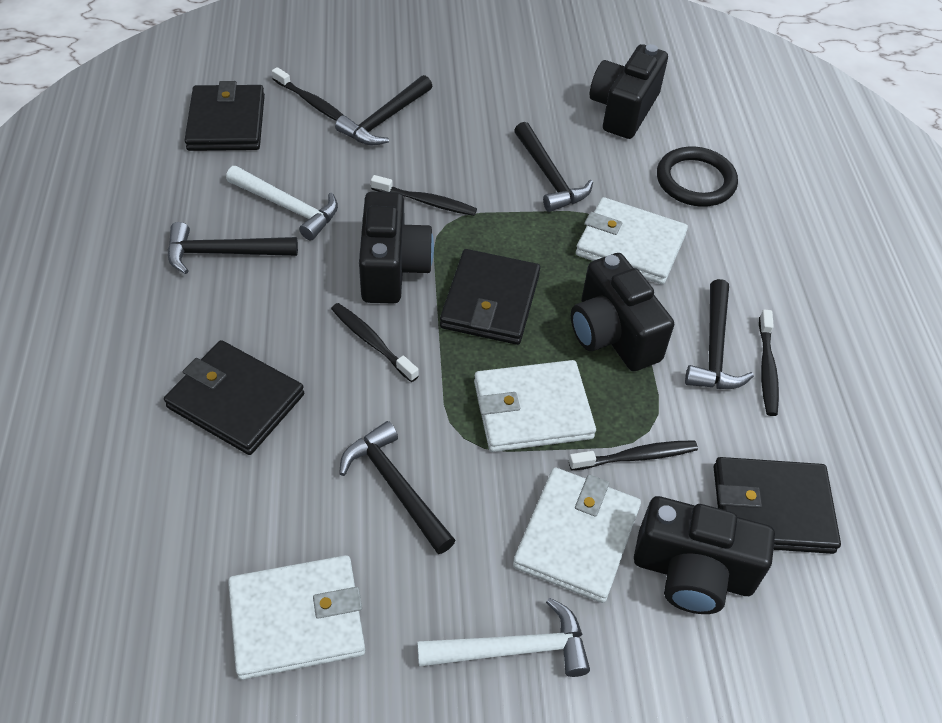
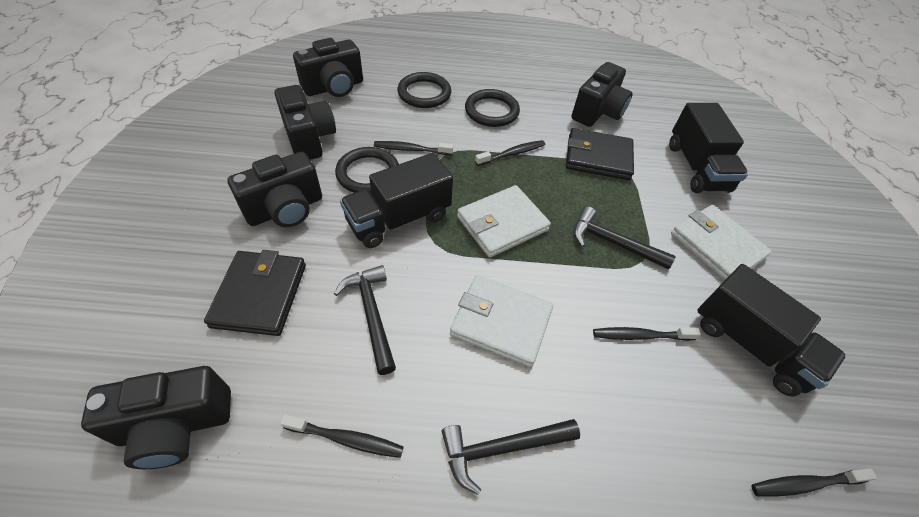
black camera: 4 -> 5
black hammer: 5 -> 3
black ring: 1 -> 3
black truck: 0 -> 3
black wallet: 4 -> 2
white hammer: 2 -> 0
white wallet: 4 -> 3

